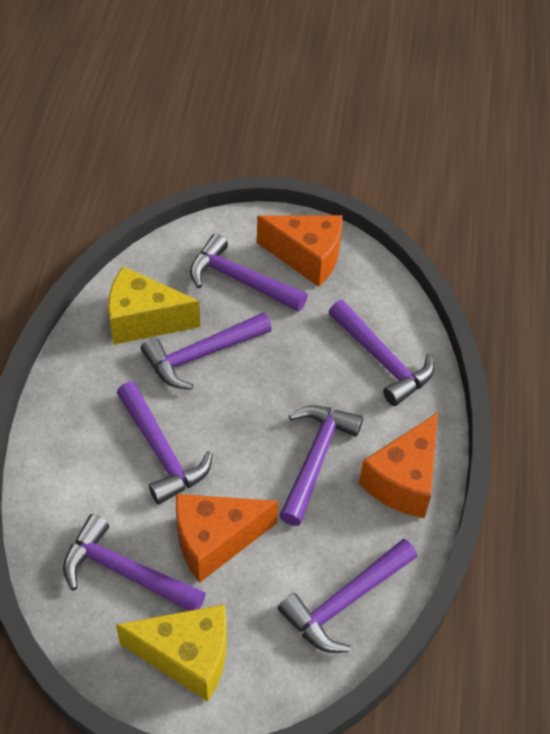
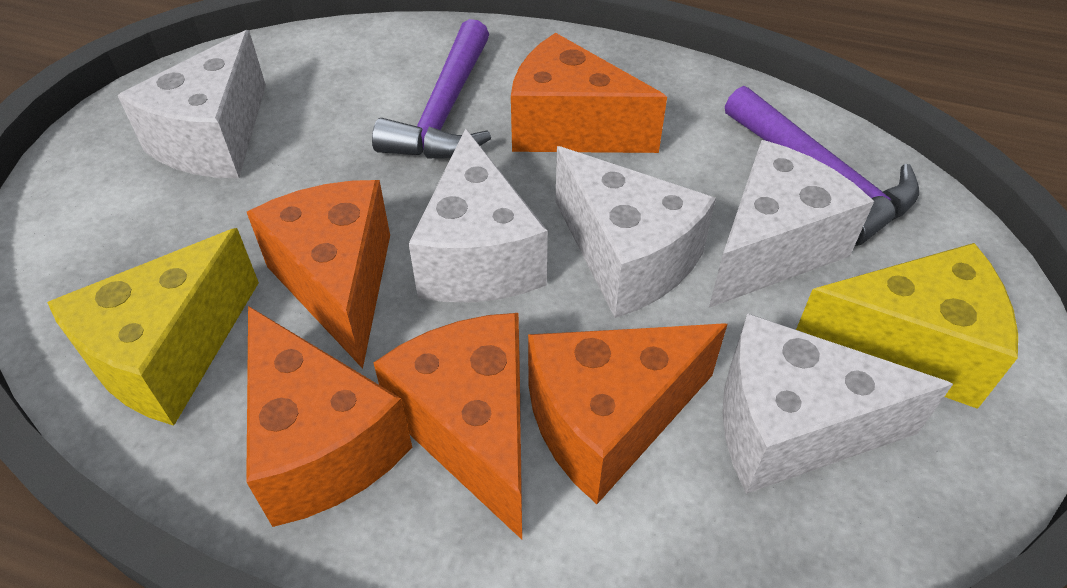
orange cheese: 3 -> 5
purple hammer: 7 -> 2
white cheese: 0 -> 5

